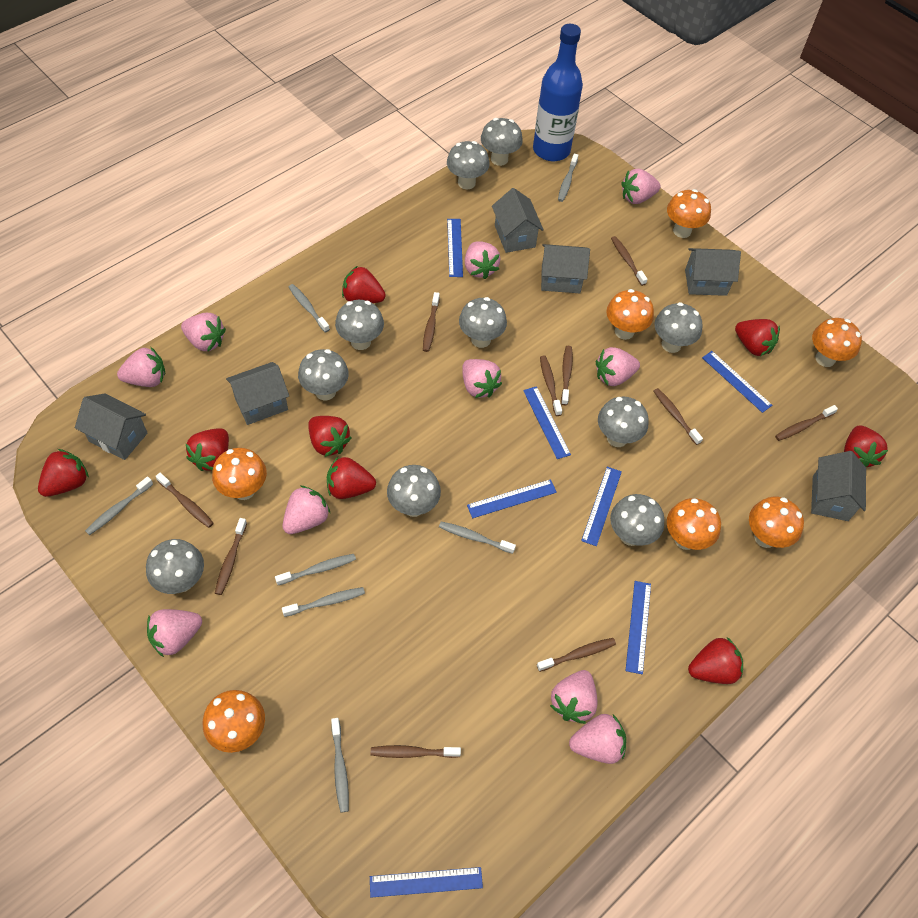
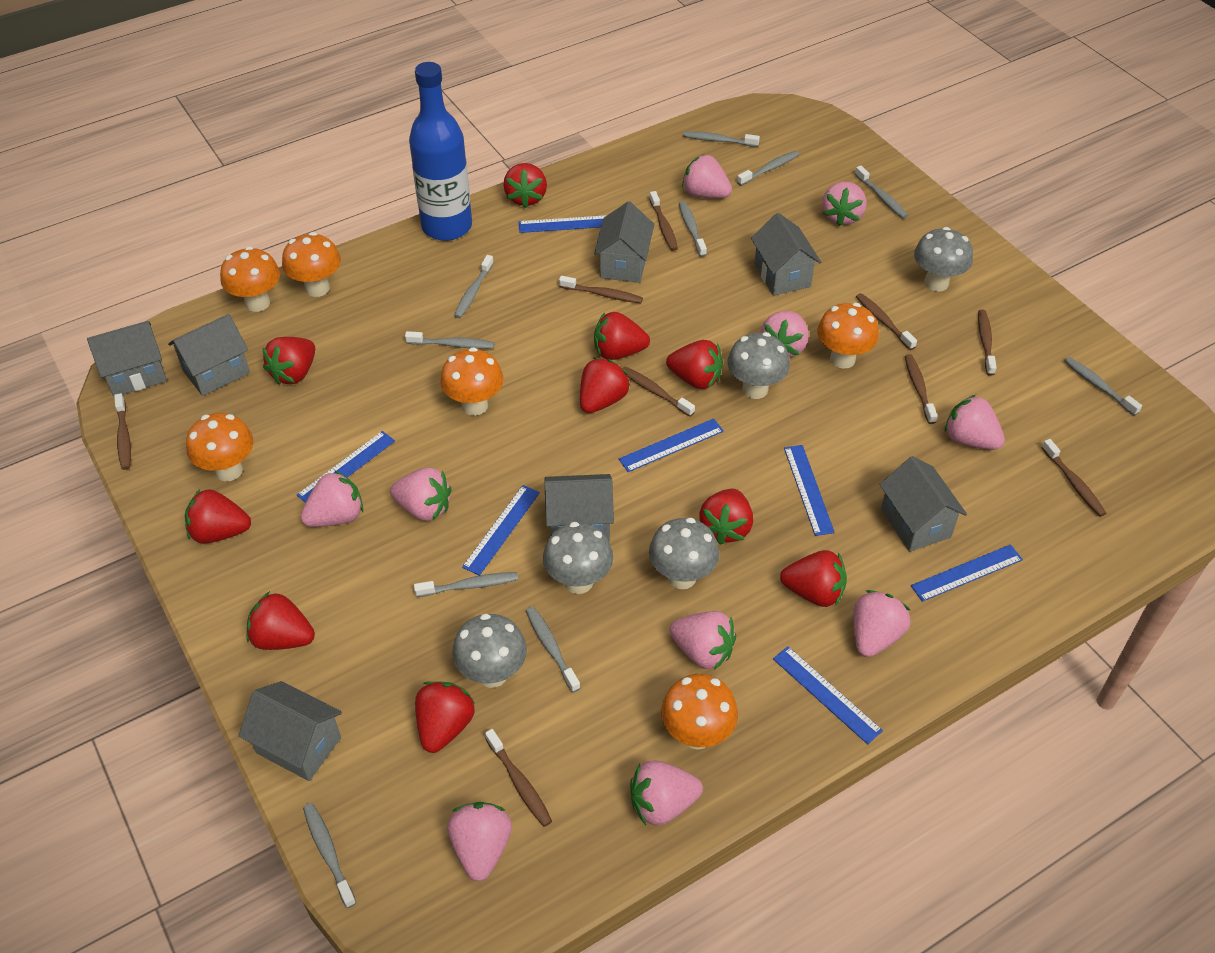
brown toothbrush: 10 -> 9
grey house: 6 -> 7
grey mushroom: 10 -> 5
grey toothbrush: 7 -> 10
orange mushroom: 7 -> 6
red strawberry: 8 -> 10

